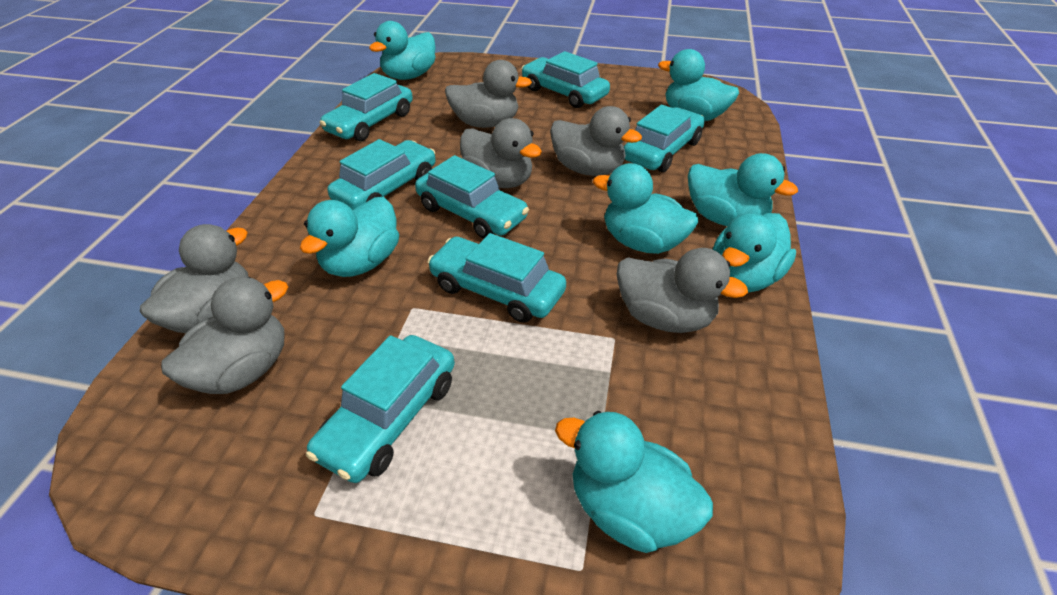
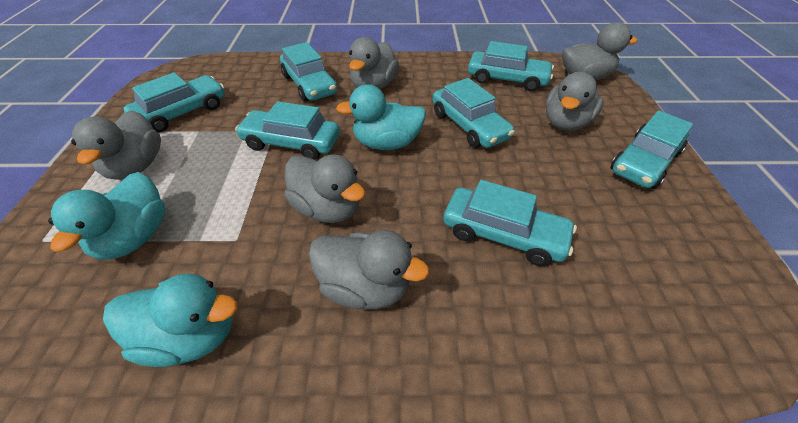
turquoise duck: 7 -> 3

